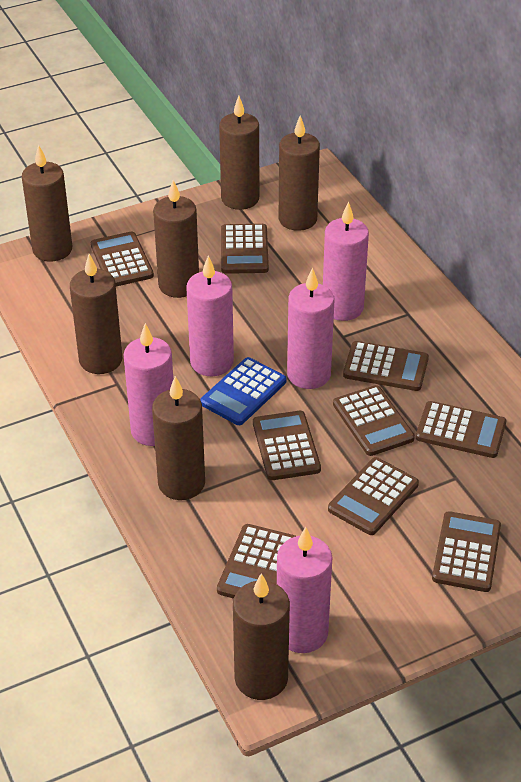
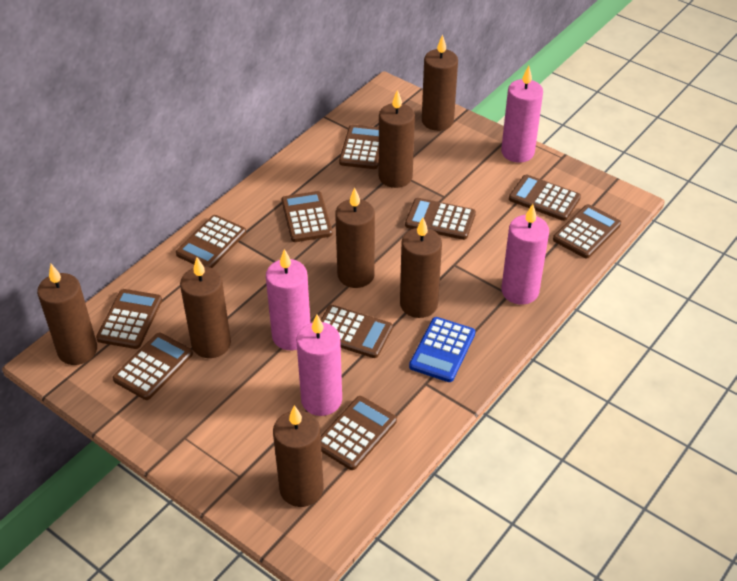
brown calculator: 9 -> 10
pink candle: 5 -> 4

